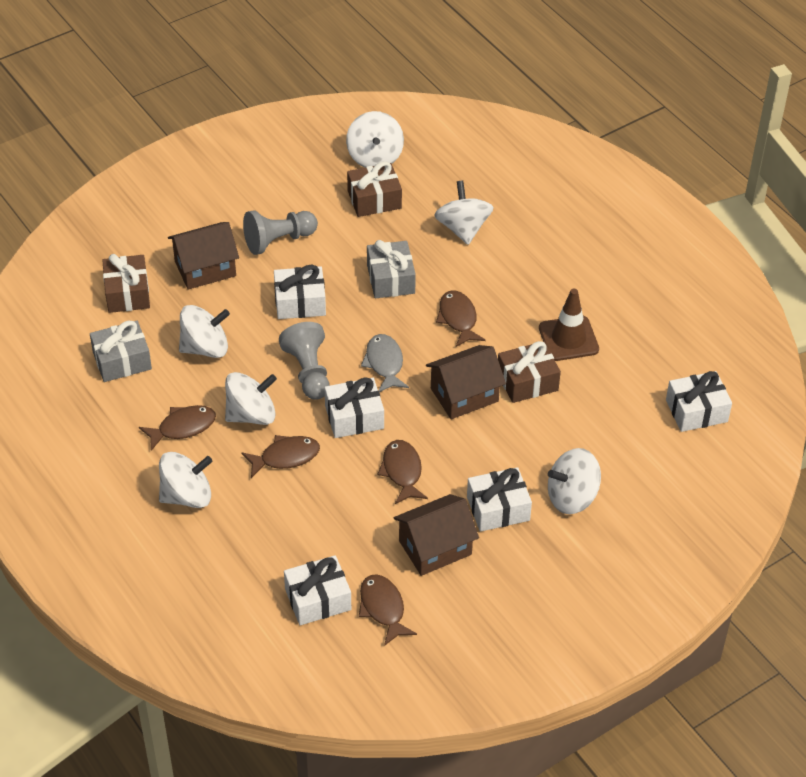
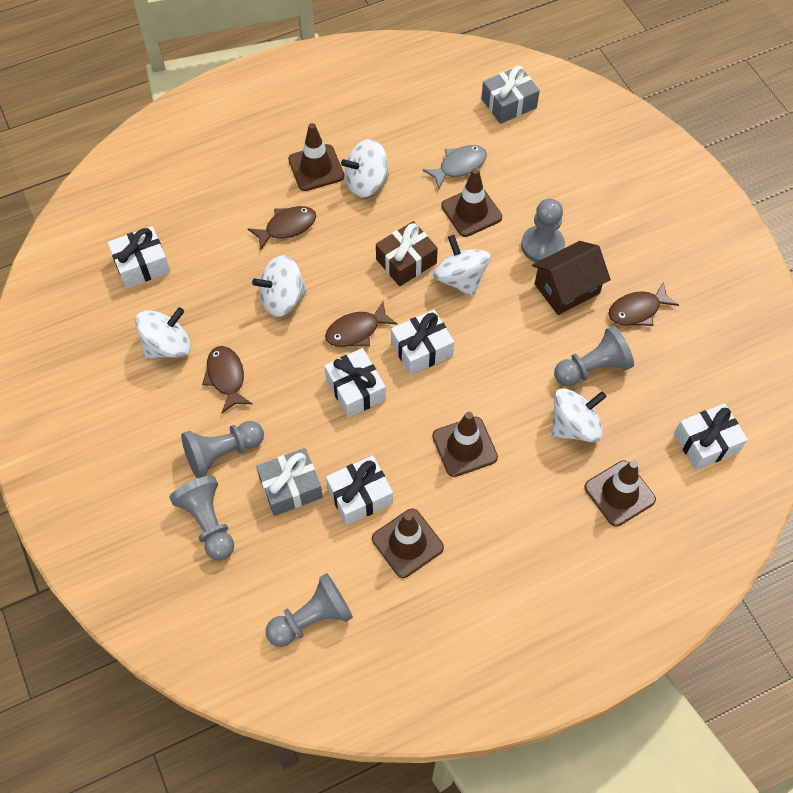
brown fish: 5 -> 4
brown gift: 3 -> 1
brown house: 3 -> 1
brown traffic cone: 1 -> 5
grey pawn: 2 -> 5
white spinning top: 6 -> 5

